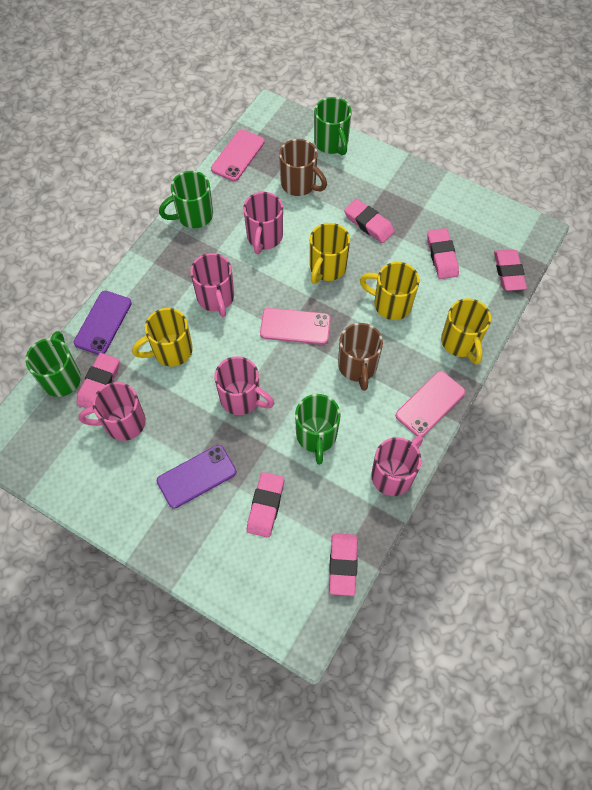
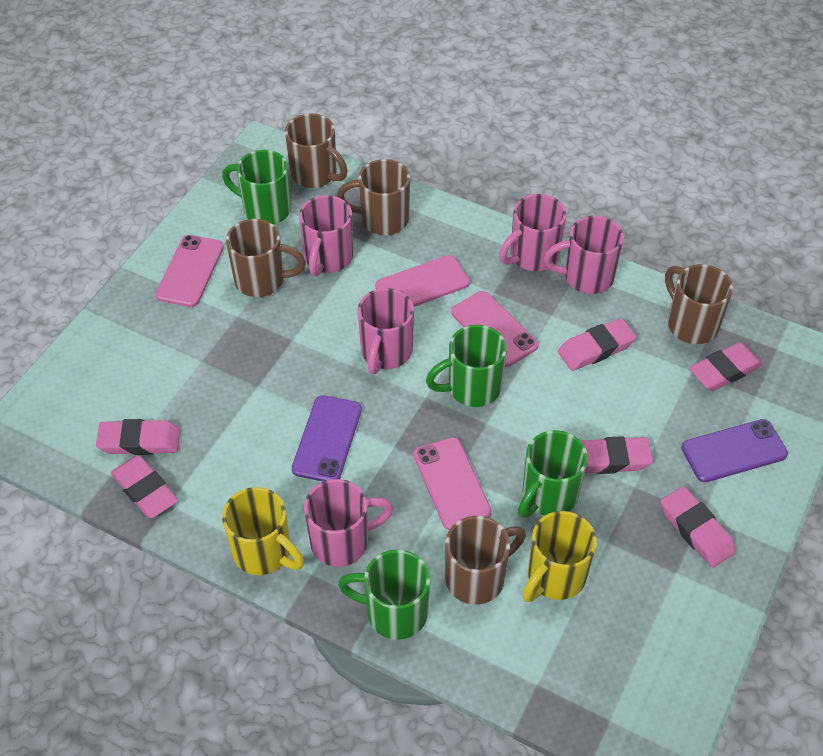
brown mug: 2 -> 5
pink phone: 3 -> 4
yellow mug: 4 -> 2

